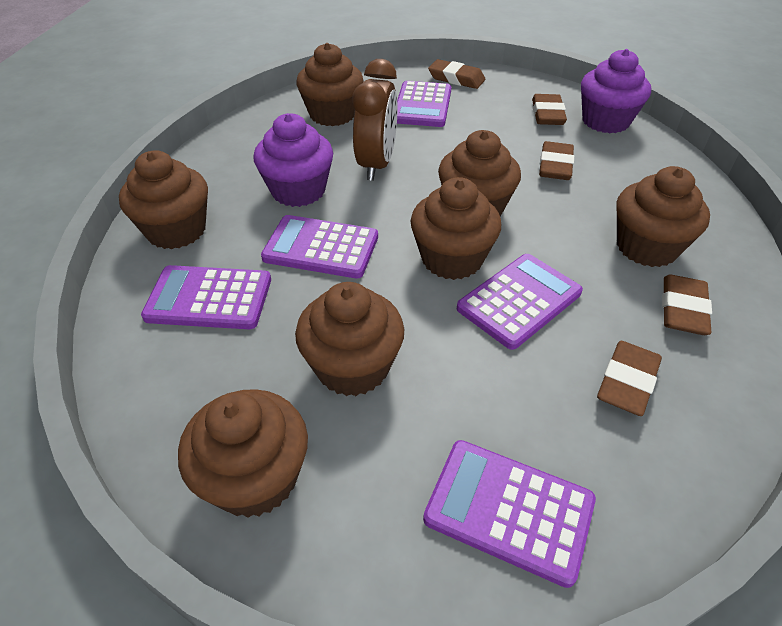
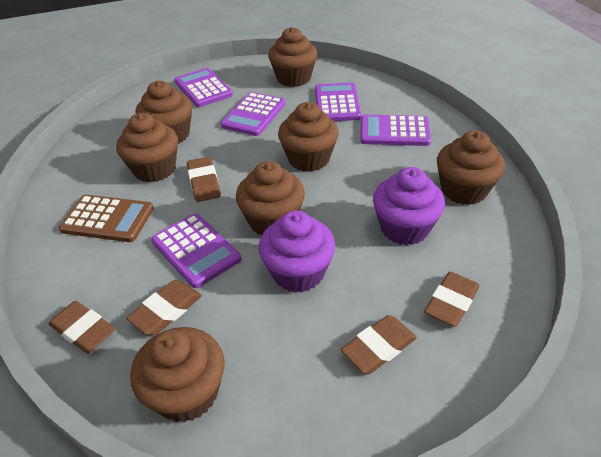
brown calculator: 0 -> 1
brown clock: 1 -> 0

